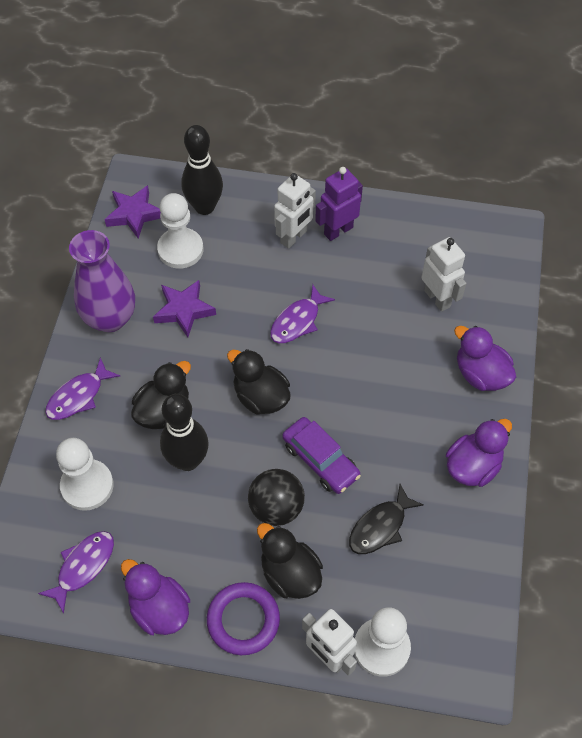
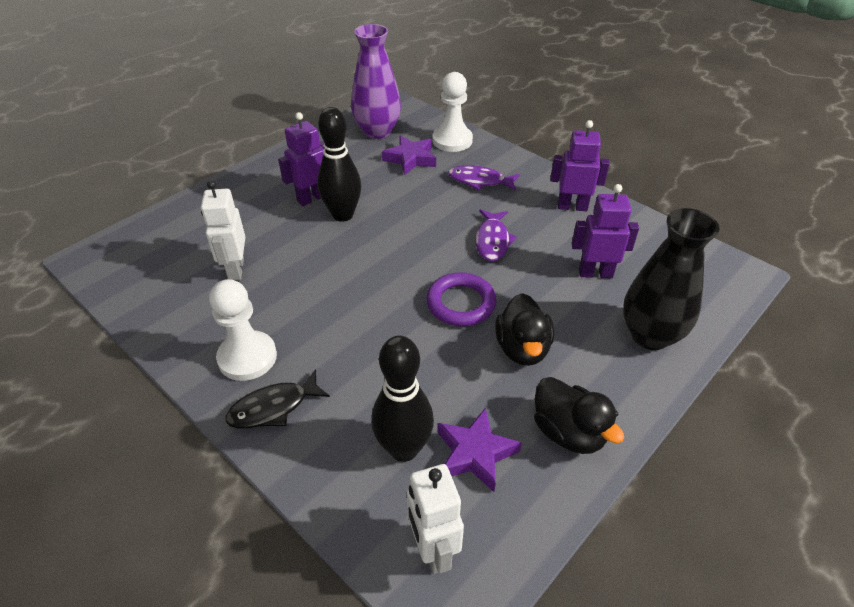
black ball: 1 -> 0
black duck: 3 -> 2
black vase: 0 -> 1
purple car: 1 -> 0
purple duck: 3 -> 0
purple fish: 3 -> 2
purple robot: 1 -> 3
white pawn: 3 -> 2
white robot: 3 -> 2

